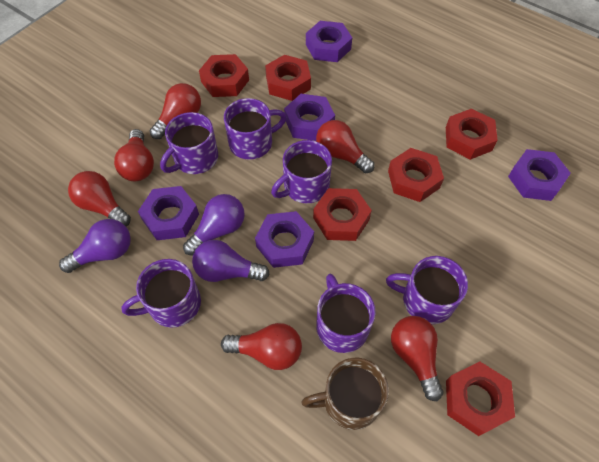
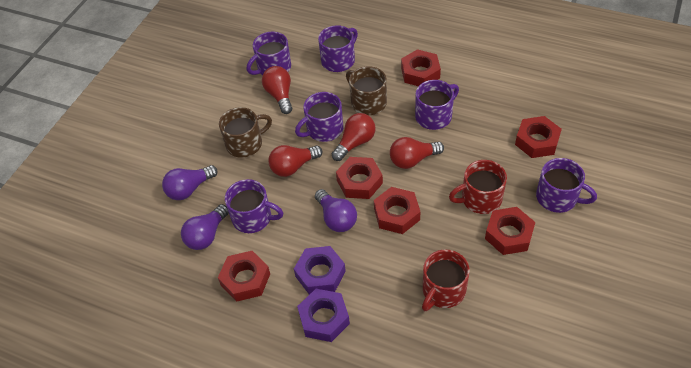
brown mug: 1 -> 2
purple nut: 5 -> 2
red light bulb: 6 -> 4
red mug: 0 -> 2

